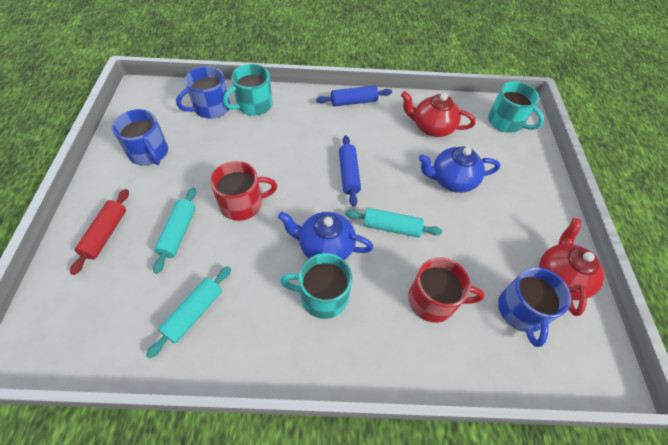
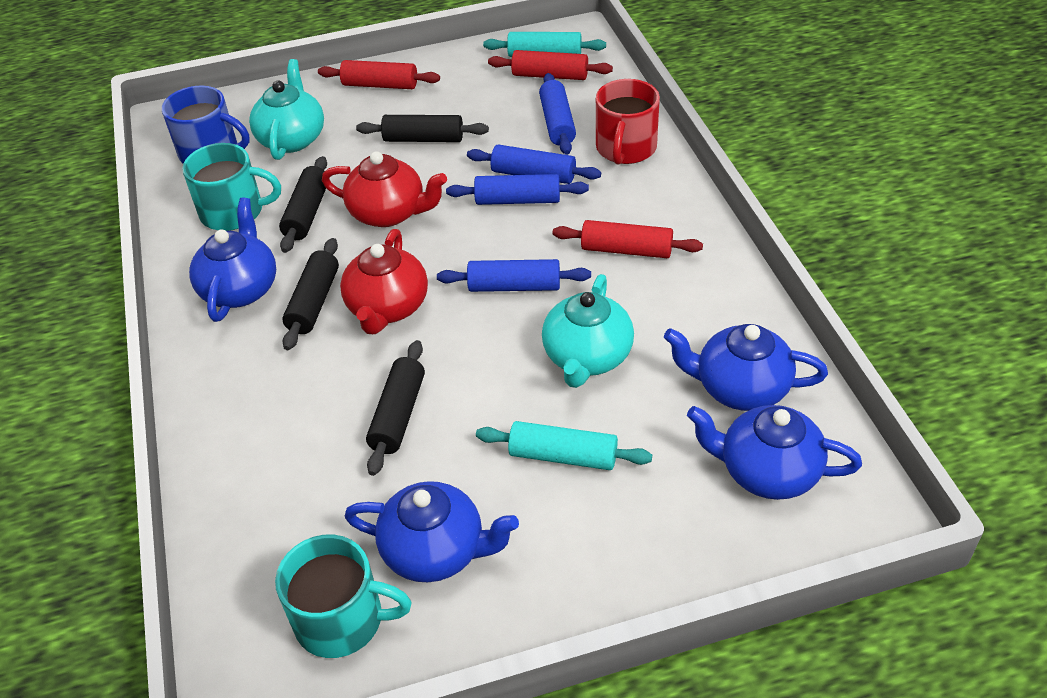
black rolling pin: 0 -> 4
blue mug: 3 -> 1
blue rolling pin: 2 -> 4
blue teapot: 2 -> 4
red mug: 2 -> 1
red rolling pin: 1 -> 3
turquoise mug: 3 -> 2
turquoise rolling pin: 3 -> 2
turquoise teapot: 0 -> 2

